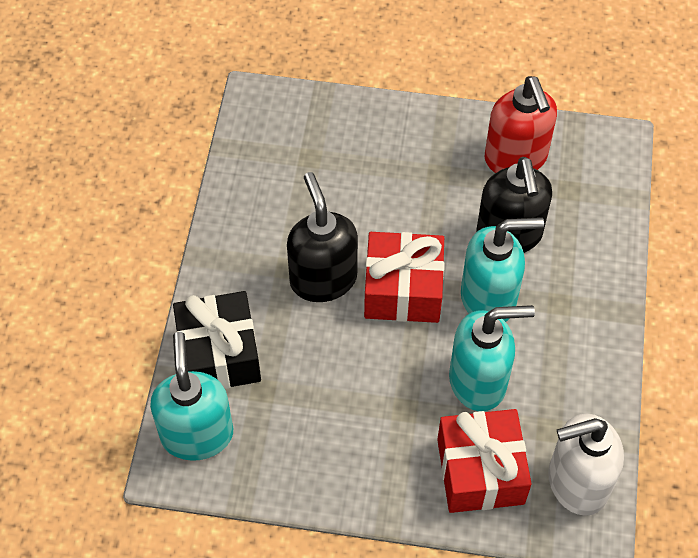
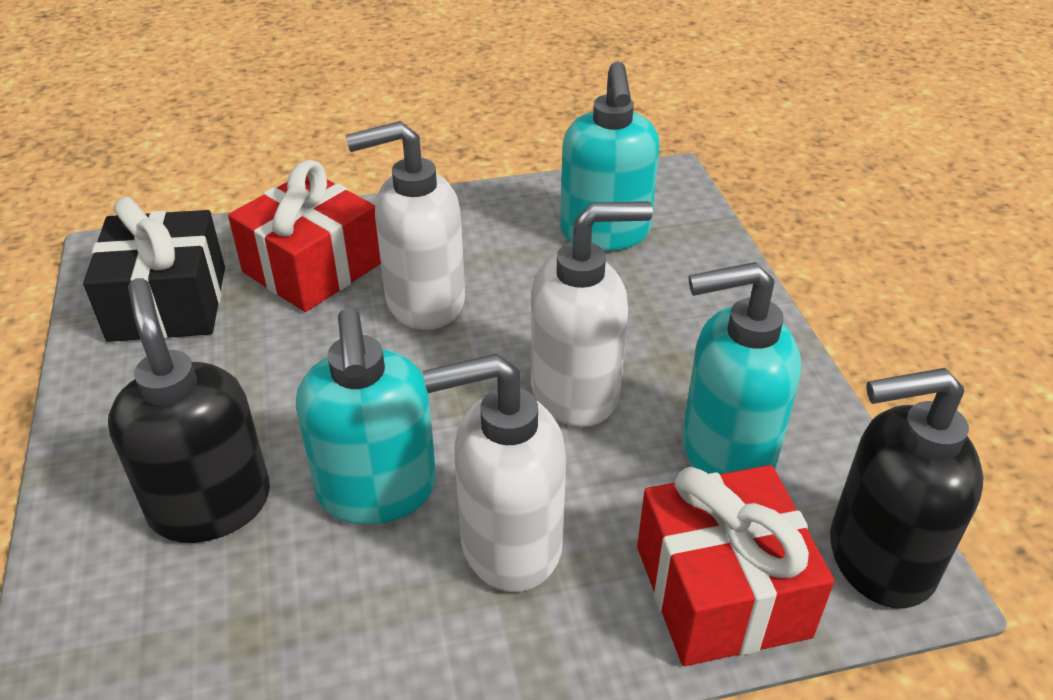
red soap dispenser: 1 -> 0
white soap dispenser: 1 -> 3

